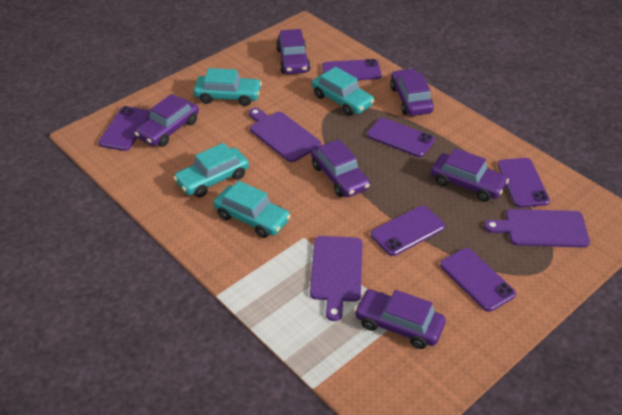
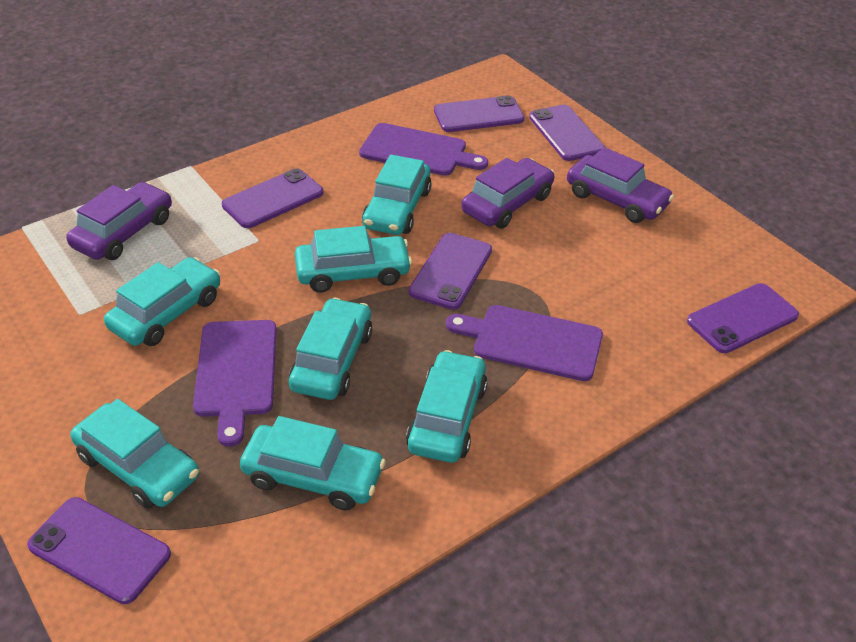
purple car: 6 -> 3
turquoise car: 4 -> 7

